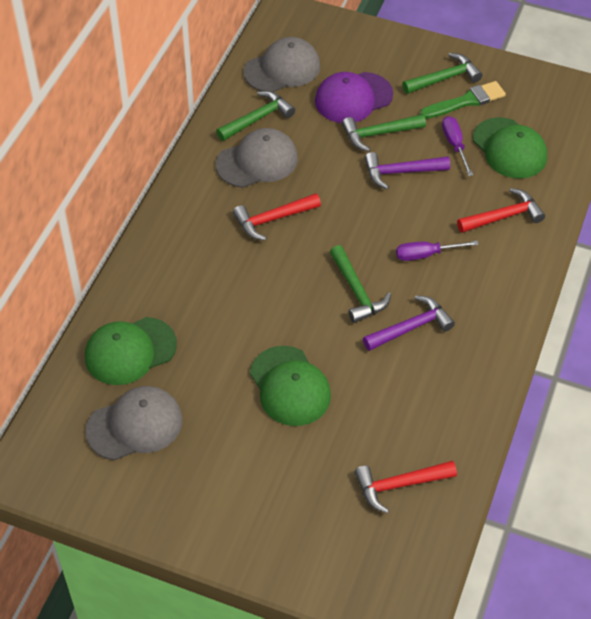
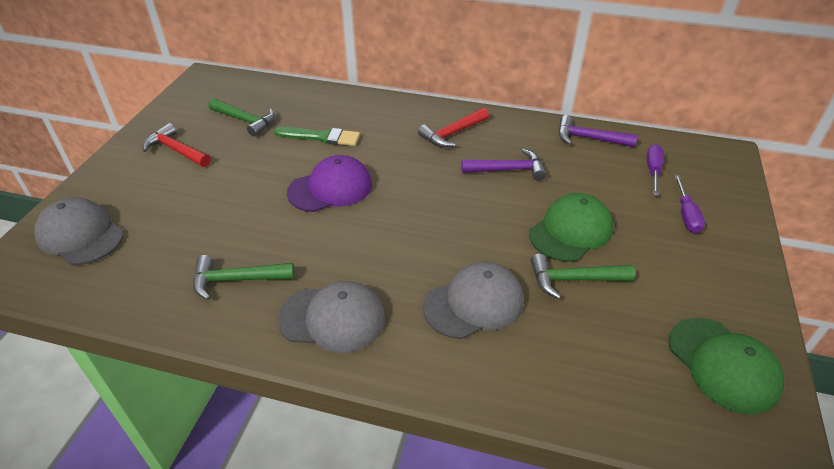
green cap: 3 -> 2
green hammer: 4 -> 3
red hammer: 3 -> 2

